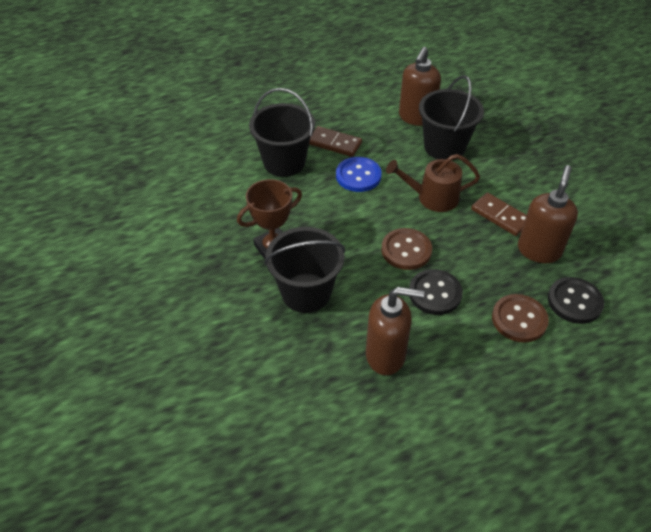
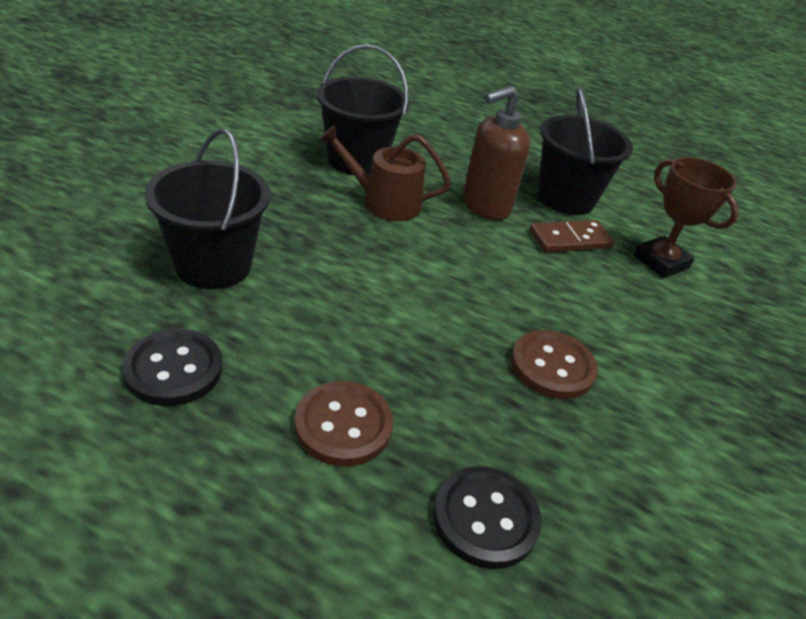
blue button: 1 -> 0
brown domino: 2 -> 1
brown soap dispenser: 3 -> 1

